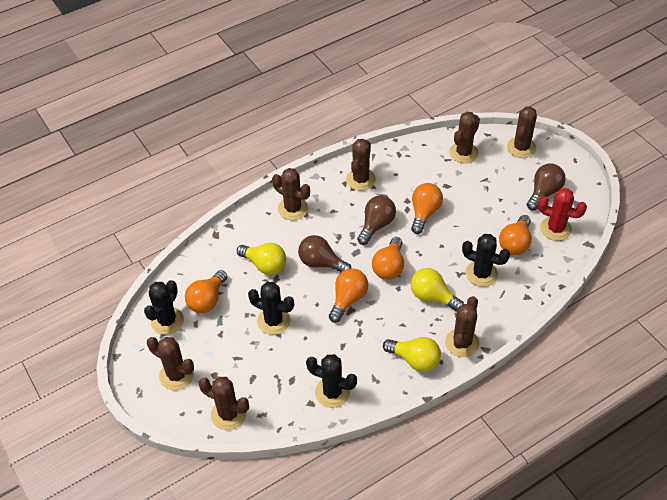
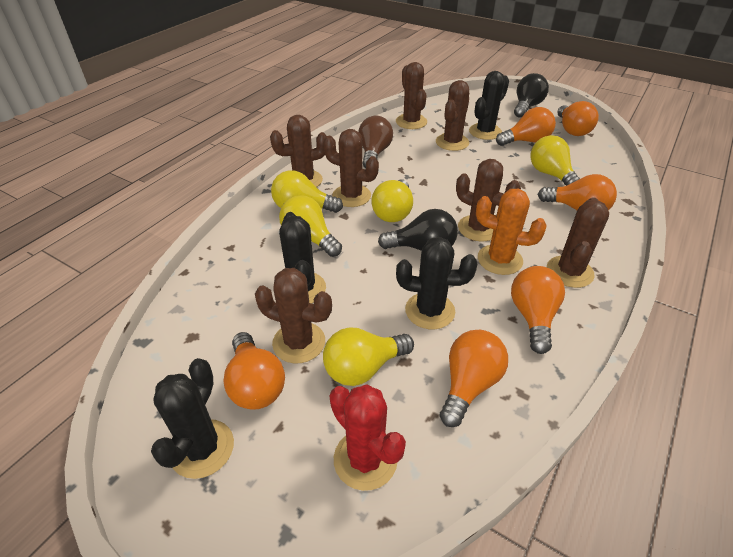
black light bulb: 0 -> 2
brown light bulb: 3 -> 1
orange cactus: 0 -> 1
orange light bulb: 5 -> 6
yellow light bulb: 3 -> 5

